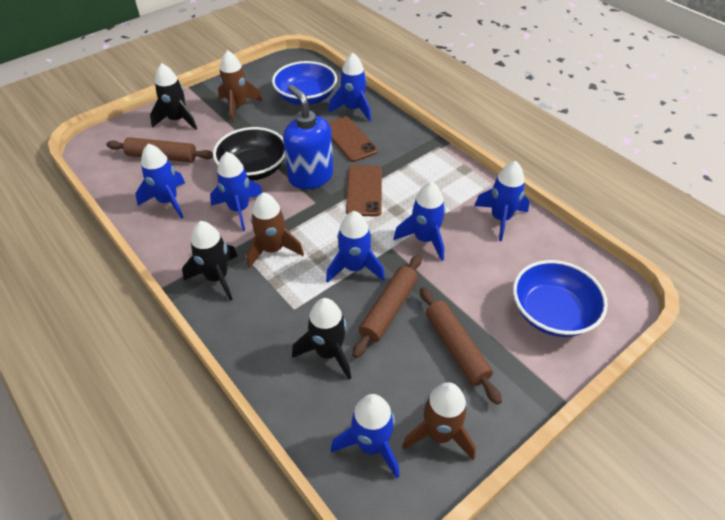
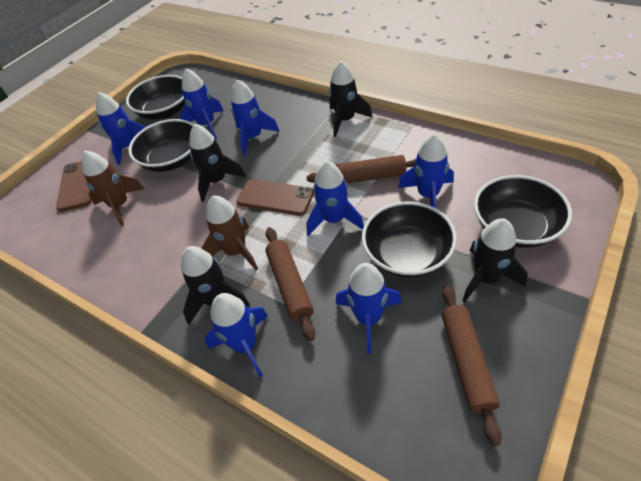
black bowl: 1 -> 4
black rocket: 3 -> 4
blue bowl: 2 -> 0
blue soap dispenser: 1 -> 0
brown rocket: 3 -> 2

